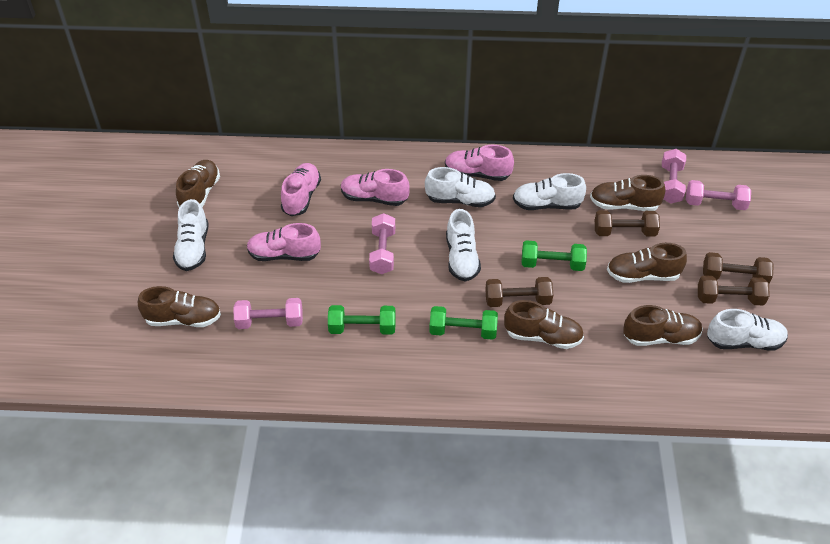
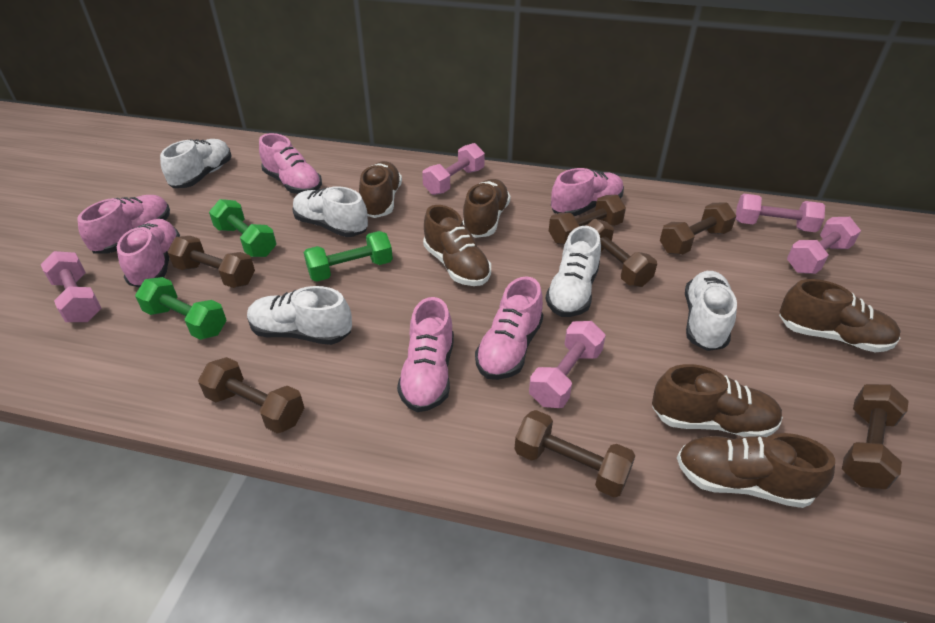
brown dumbbell: 4 -> 7
pink dumbbell: 4 -> 5
pink shoe: 4 -> 6

